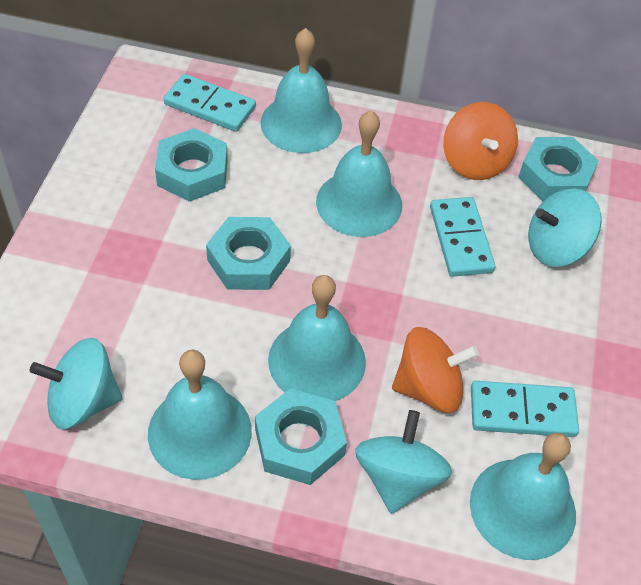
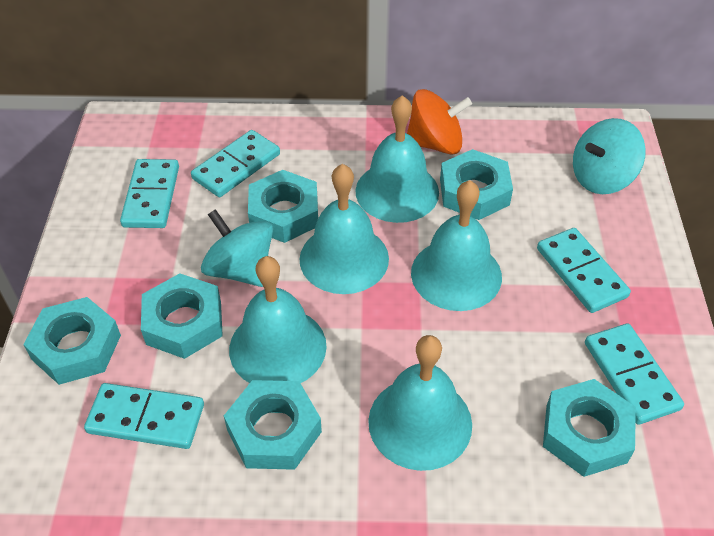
orange spinning top: 2 -> 1
turquoise domino: 3 -> 5
turquoise nut: 4 -> 6
turquoise spinning top: 3 -> 2

